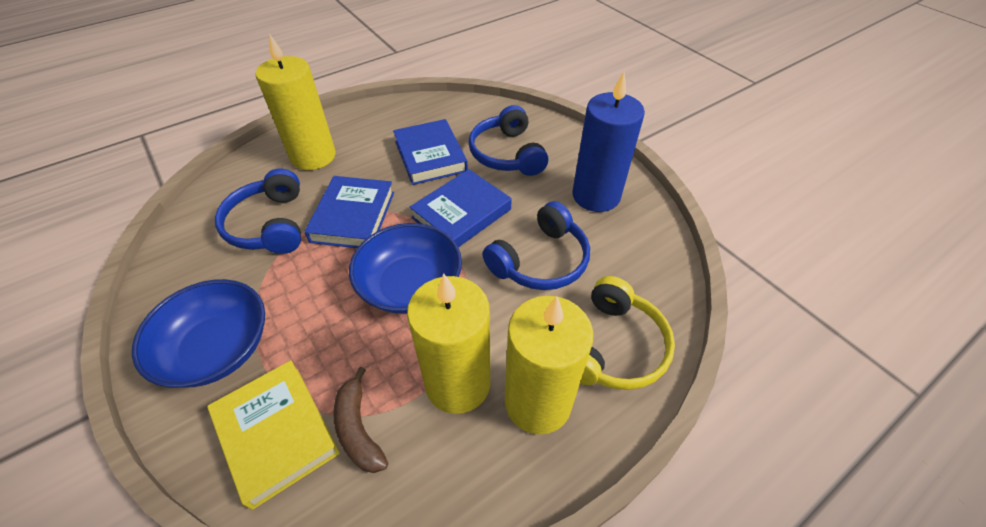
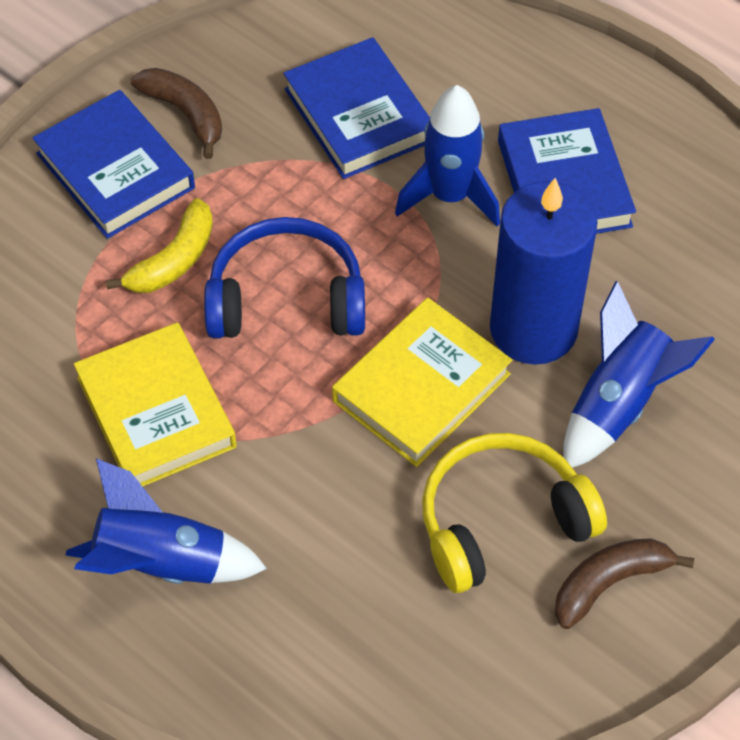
blue bowl: 2 -> 0
blue headphones: 3 -> 1
blue rocket: 0 -> 3
brown banana: 1 -> 2
yellow banana: 0 -> 1
yellow book: 1 -> 2
yellow candle: 3 -> 0

